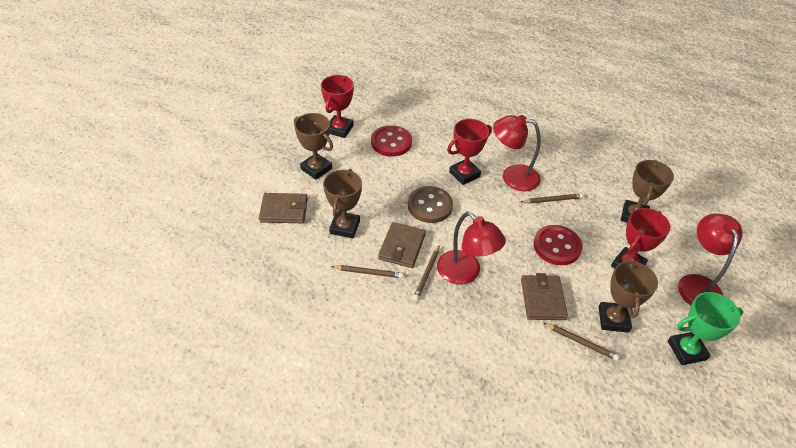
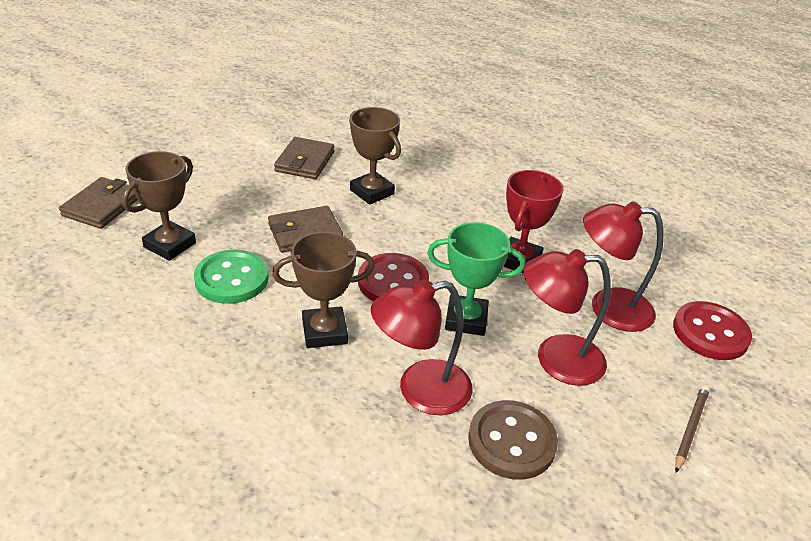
brown pencil: 4 -> 1
brown trophy: 4 -> 3
green button: 0 -> 1
red trophy: 3 -> 1

